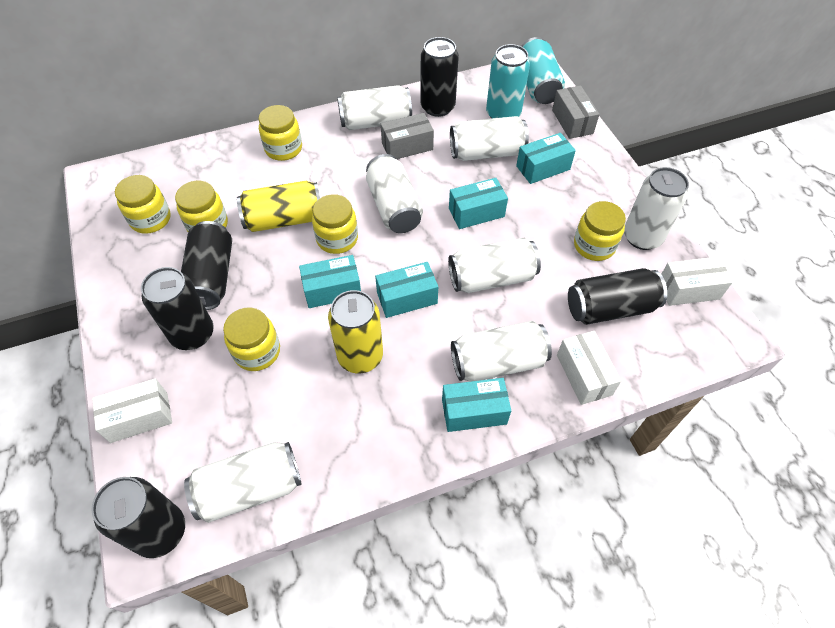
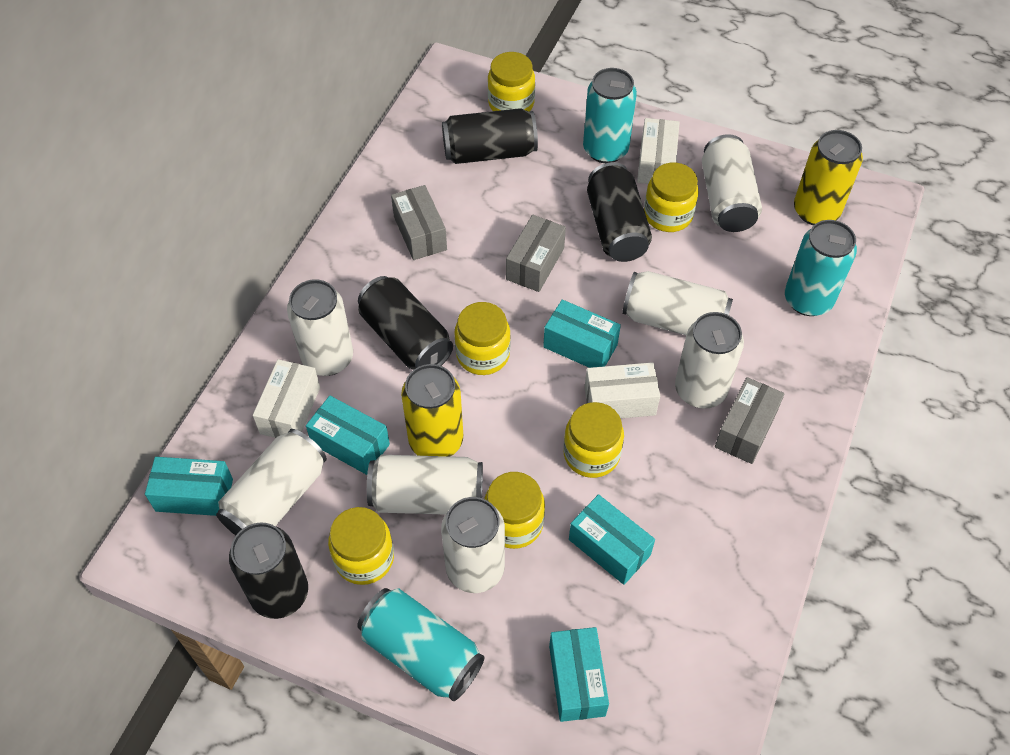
black can: 5 -> 4
grey box: 2 -> 3
turquoise can: 2 -> 3

